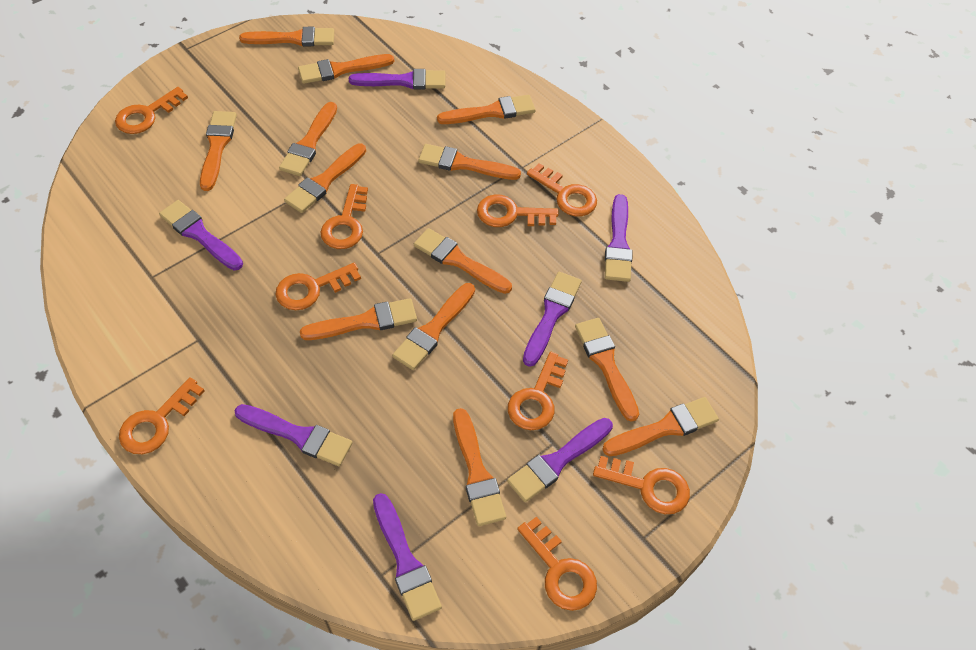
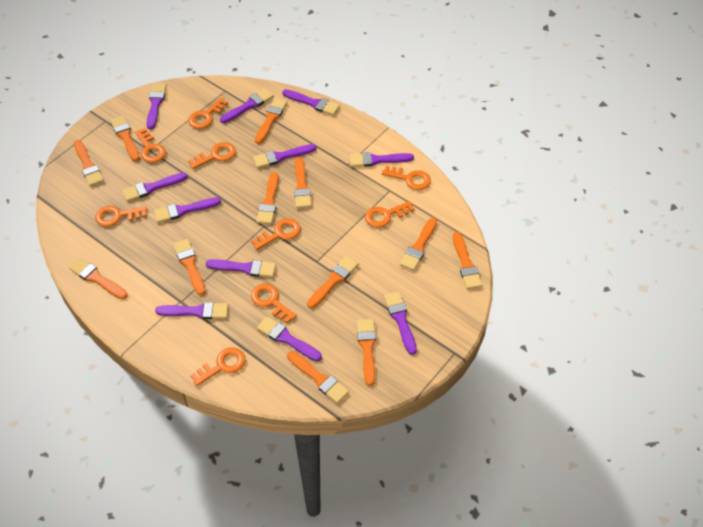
orange brush: 13 -> 12
purple brush: 7 -> 11

